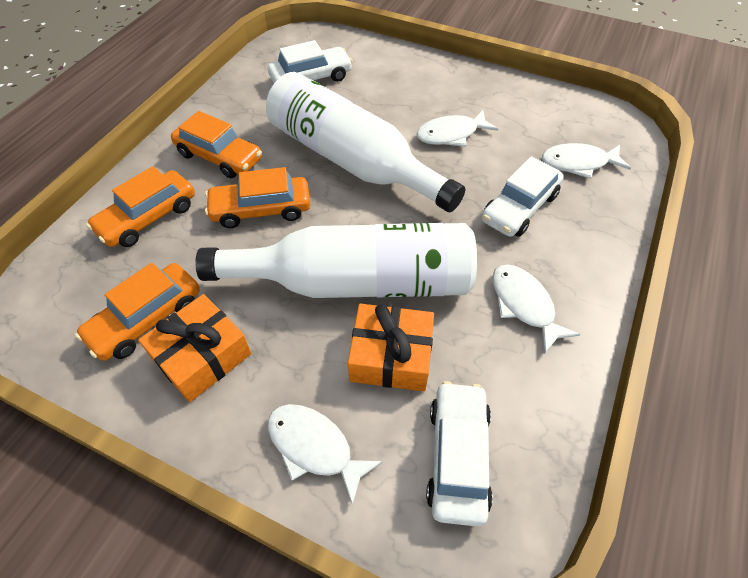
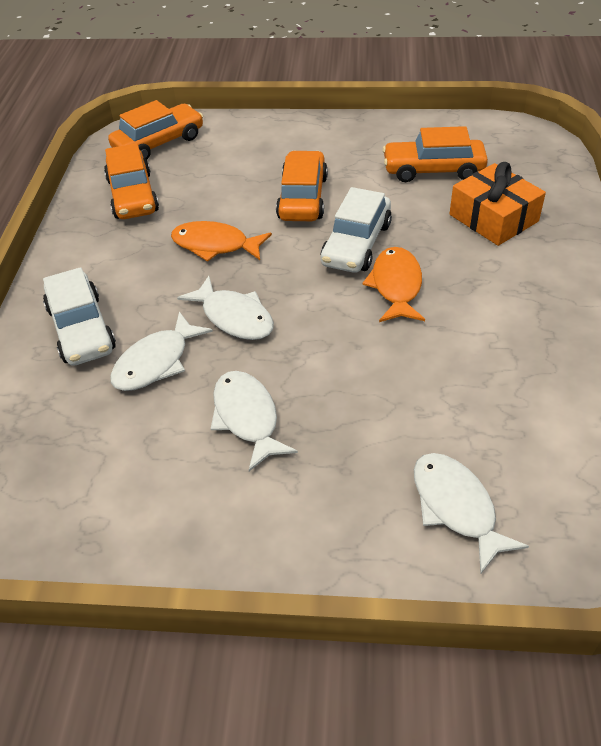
orange fish: 0 -> 2
orange gift: 2 -> 1
white bottle: 2 -> 0
white car: 3 -> 2

